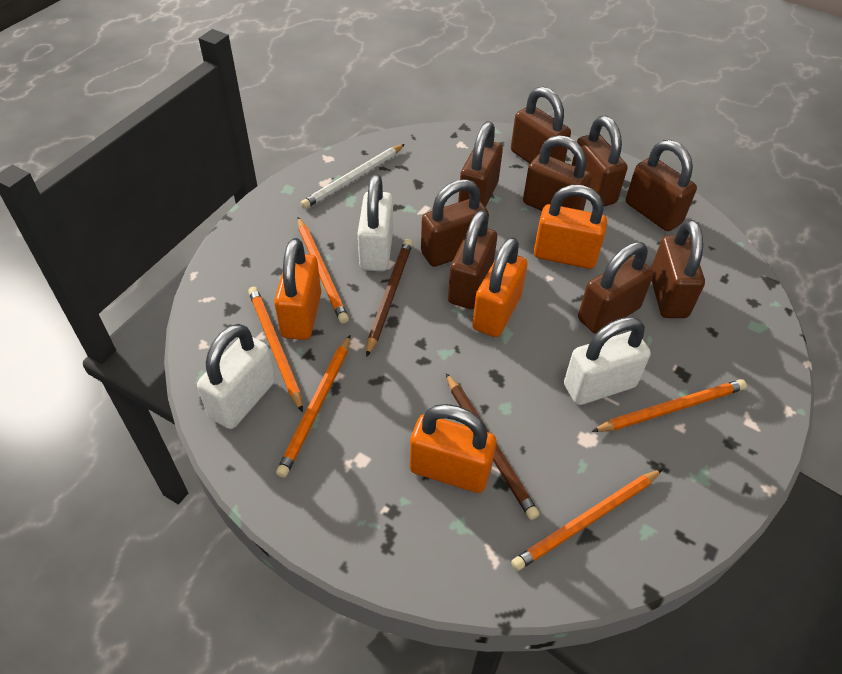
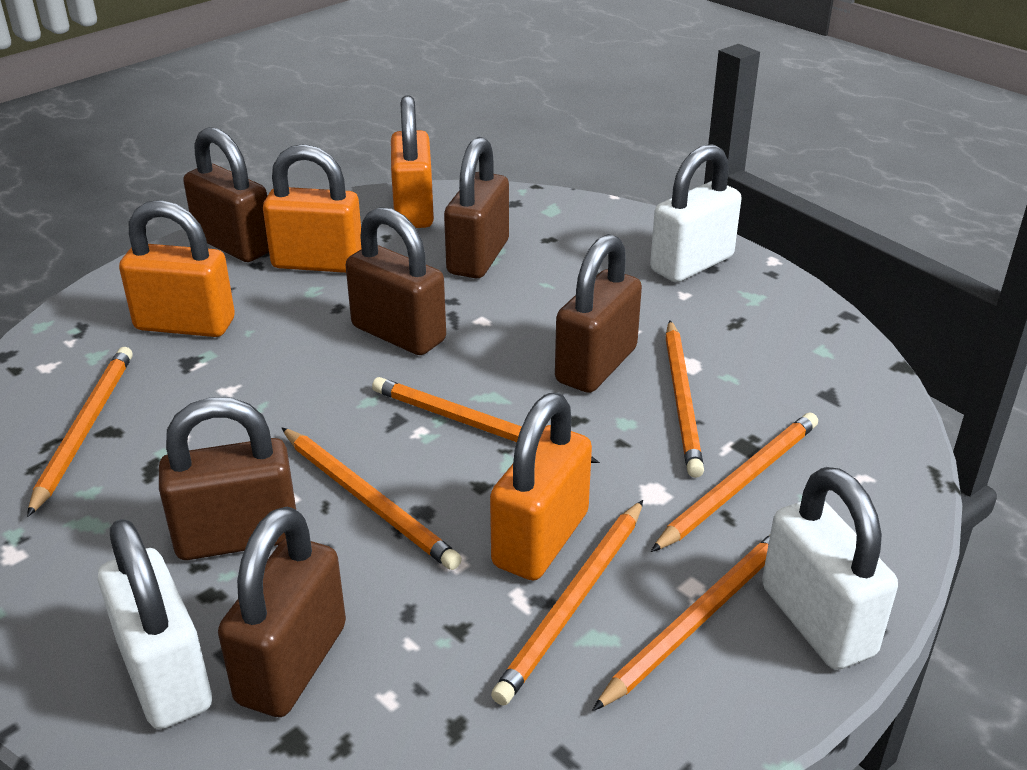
brown padlock: 9 -> 6
brown pencil: 2 -> 0
orange pencil: 5 -> 7
white pencil: 1 -> 0

